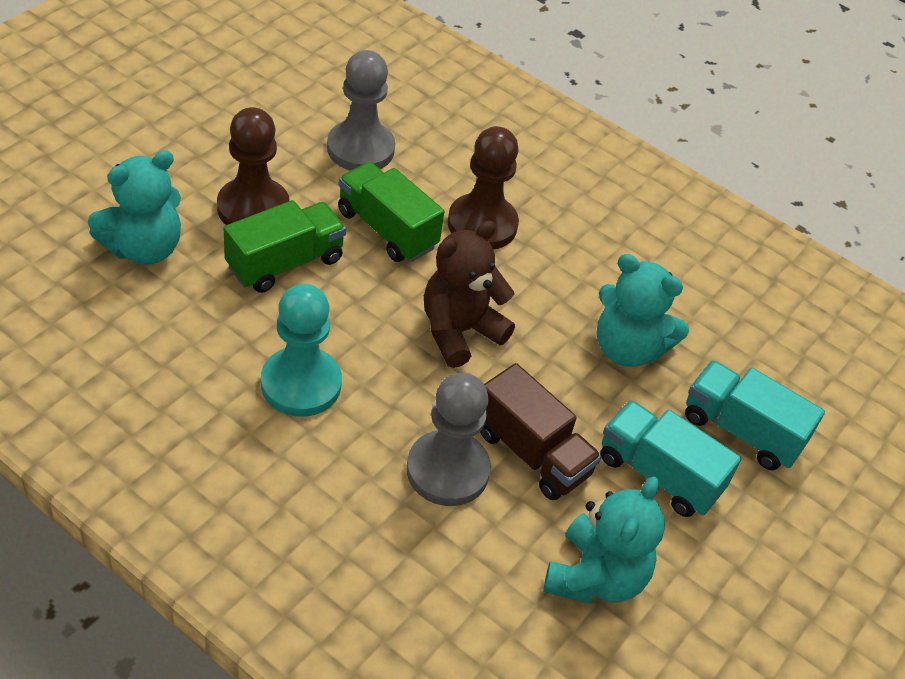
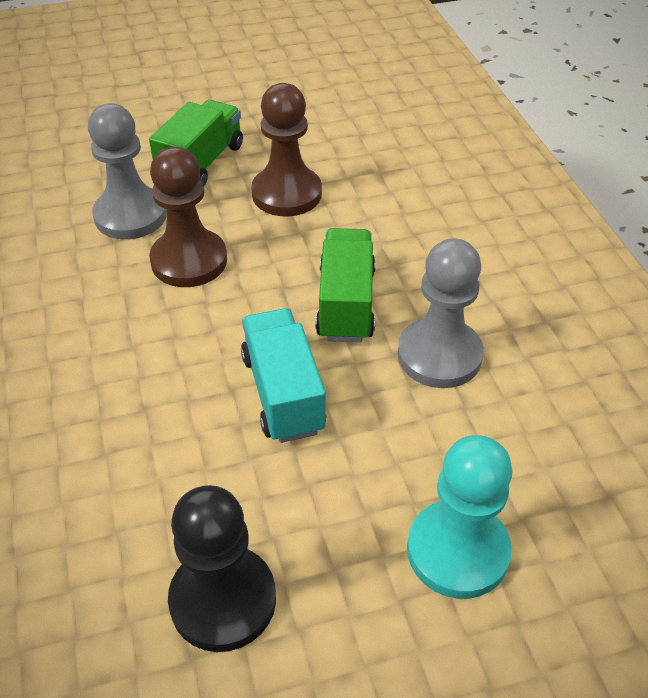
black pawn: 0 -> 1
brown teddy bear: 1 -> 0
brown truck: 1 -> 0
turquoise teddy bear: 3 -> 0
turquoise truck: 2 -> 1

